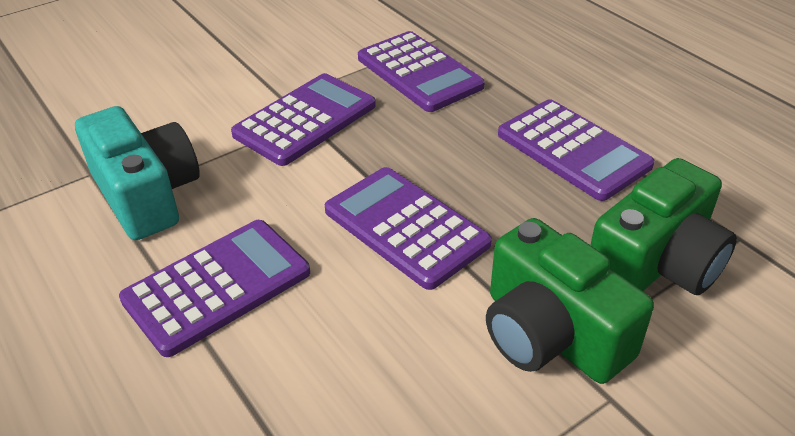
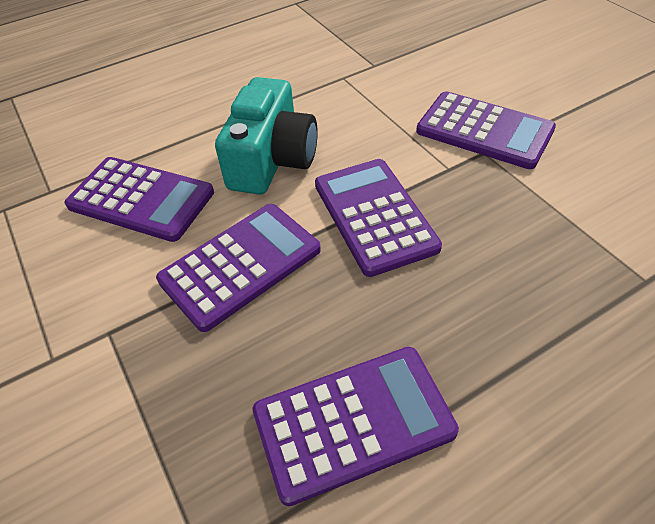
green camera: 2 -> 0

